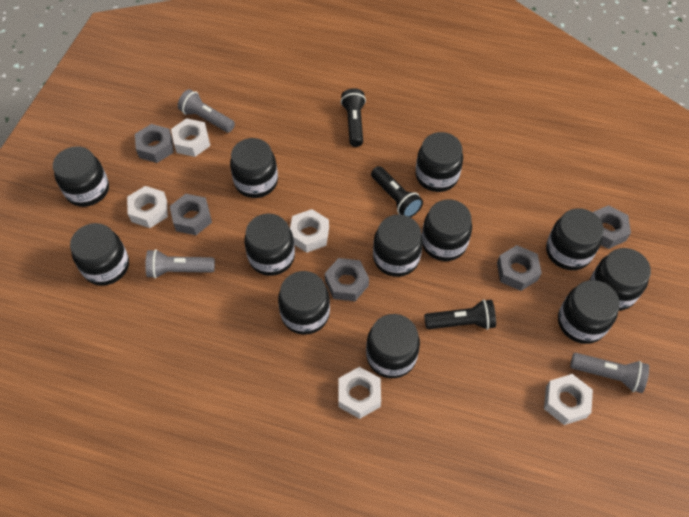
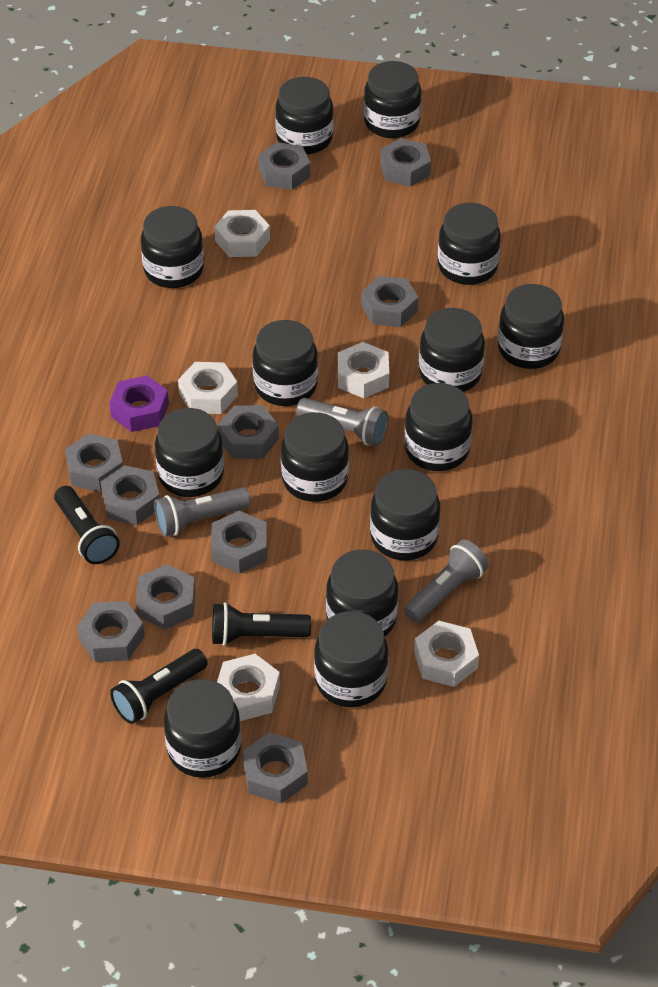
black jar: 12 -> 14
grey nut: 5 -> 10
purple nut: 0 -> 1

